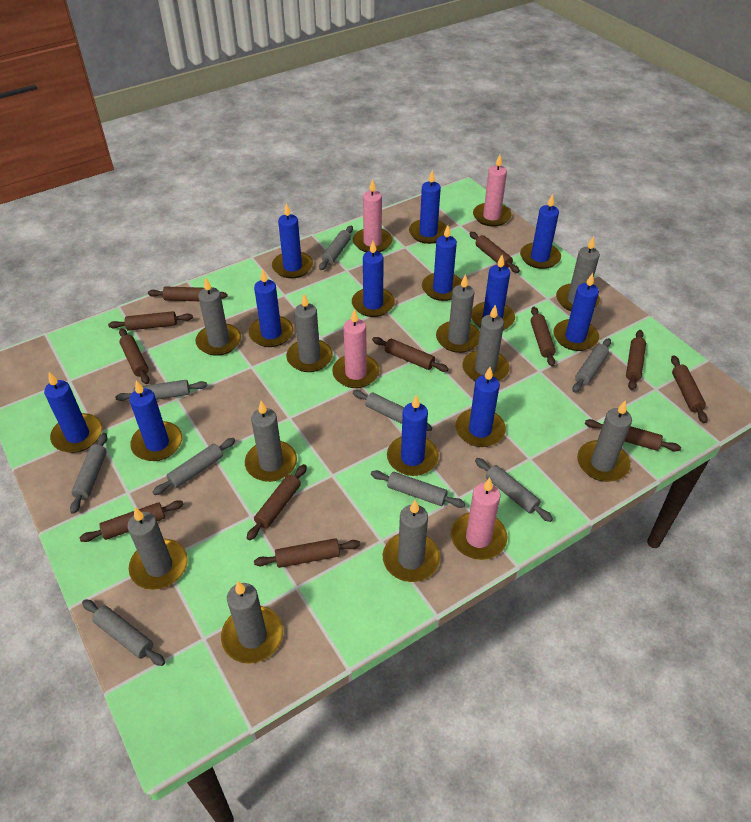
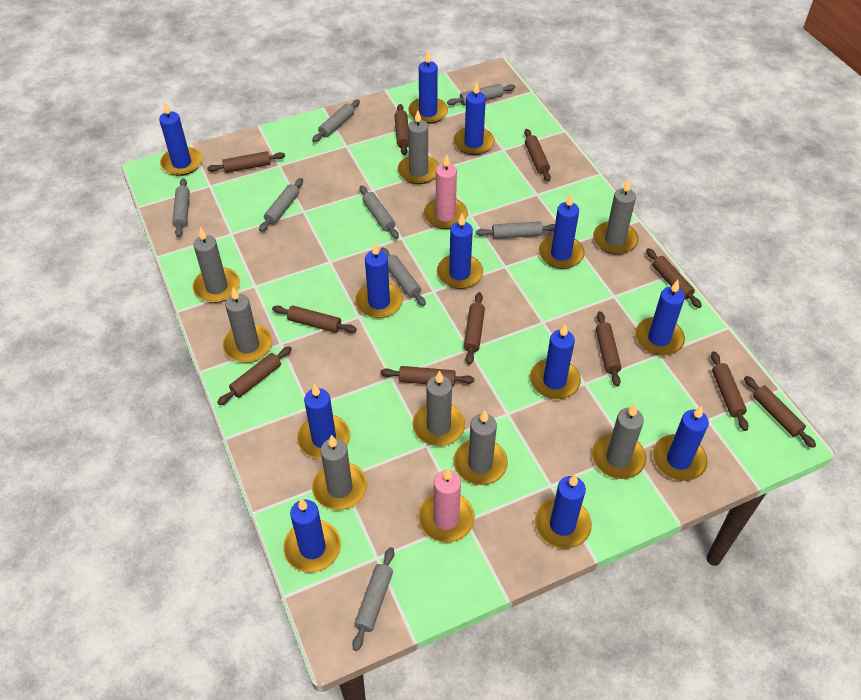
brown rolling pin: 12 -> 11
grey candle: 10 -> 8
grey rolling pin: 9 -> 8
pink candle: 4 -> 2

